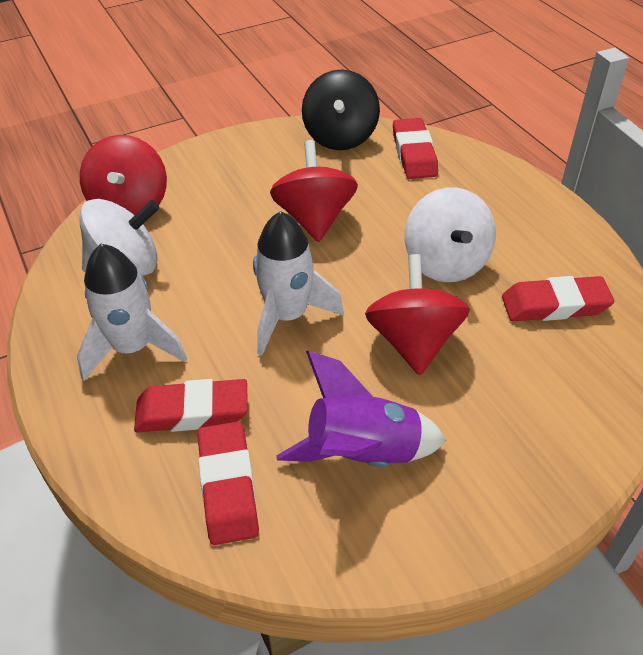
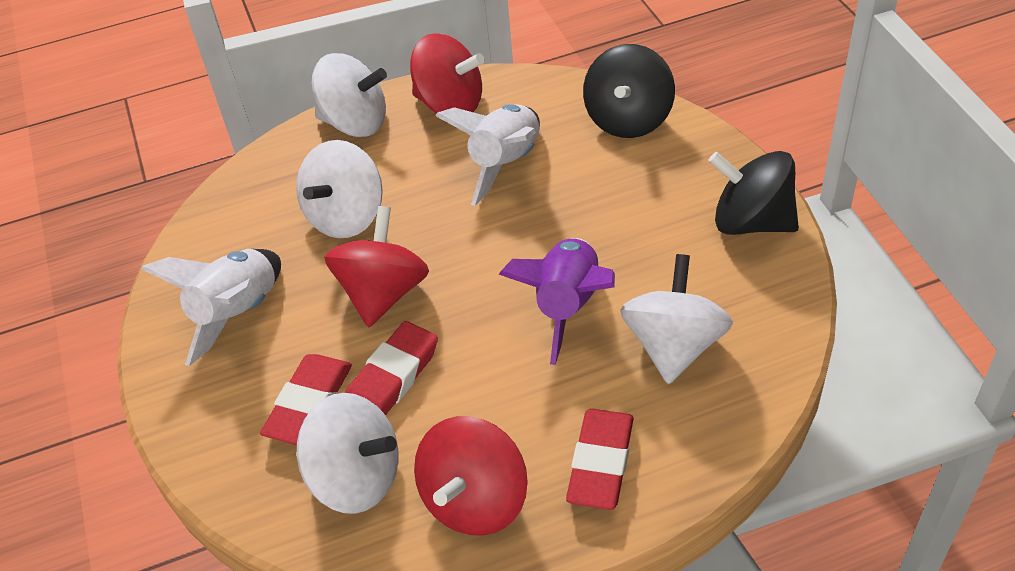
black spinning top: 1 -> 2
red eraser: 4 -> 3
white spinning top: 2 -> 4

